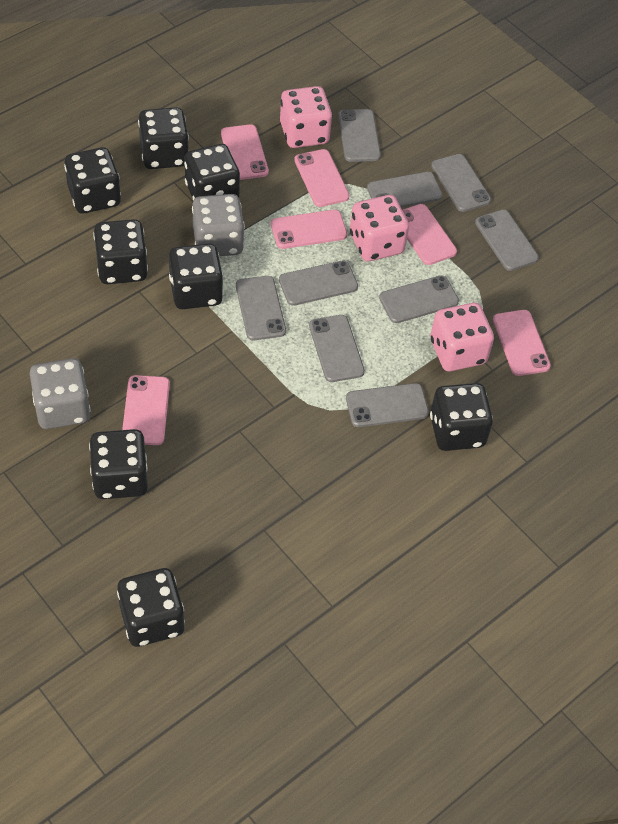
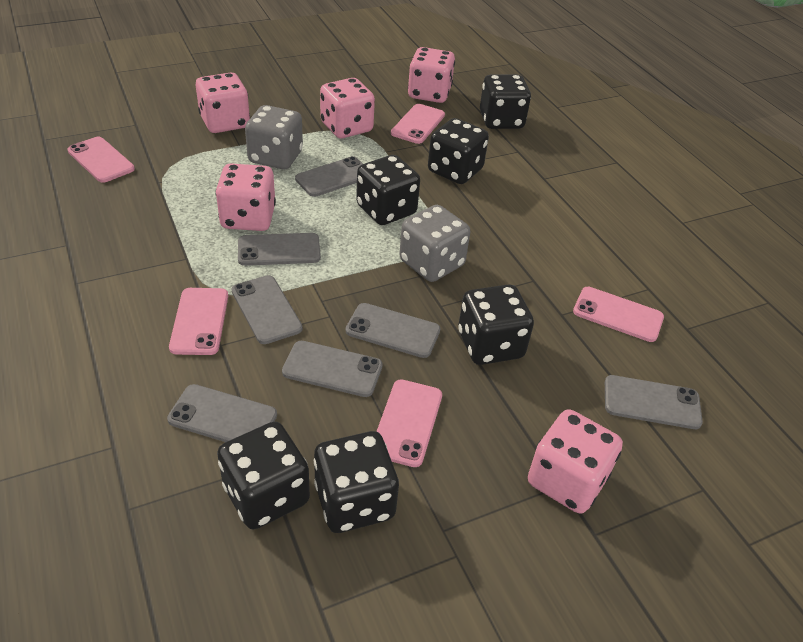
black dice: 8 -> 6
grey phone: 9 -> 7
pink dice: 3 -> 5
pink phone: 6 -> 5

